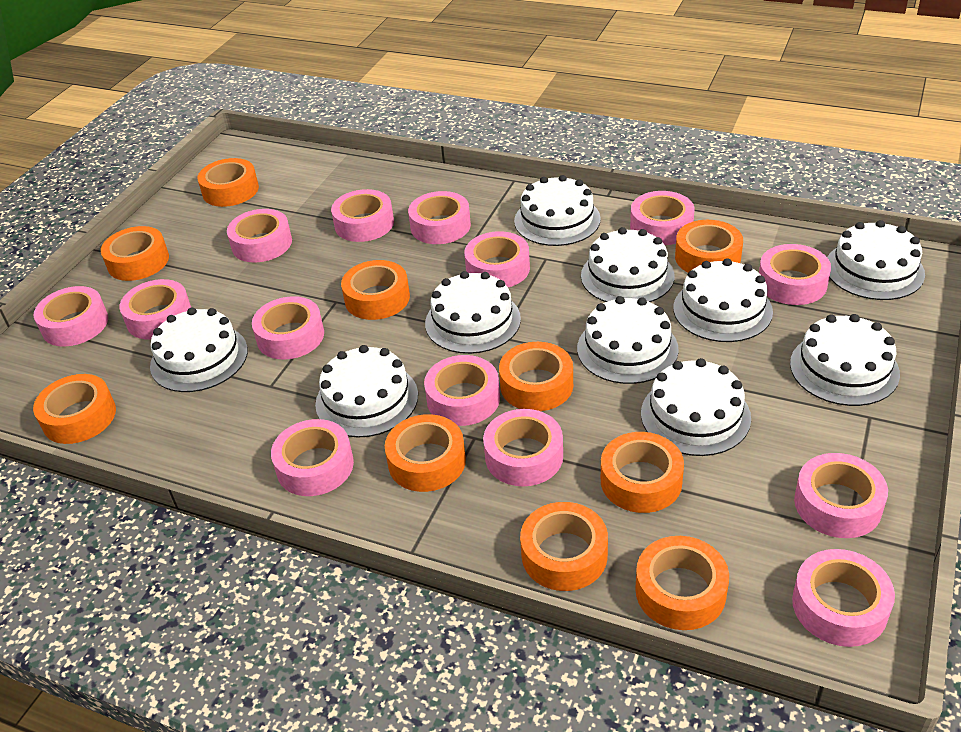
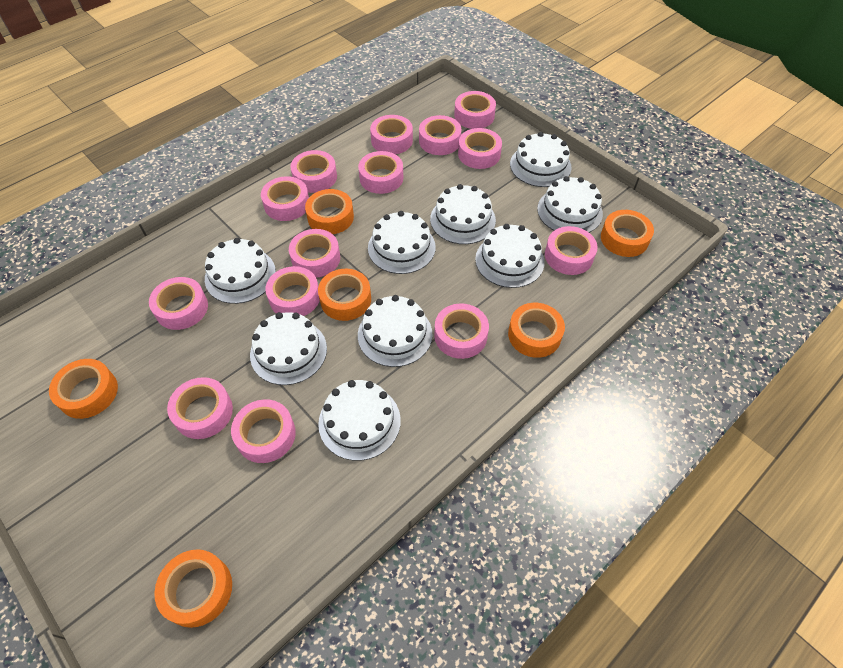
orange tape: 10 -> 6
white cake: 10 -> 9

